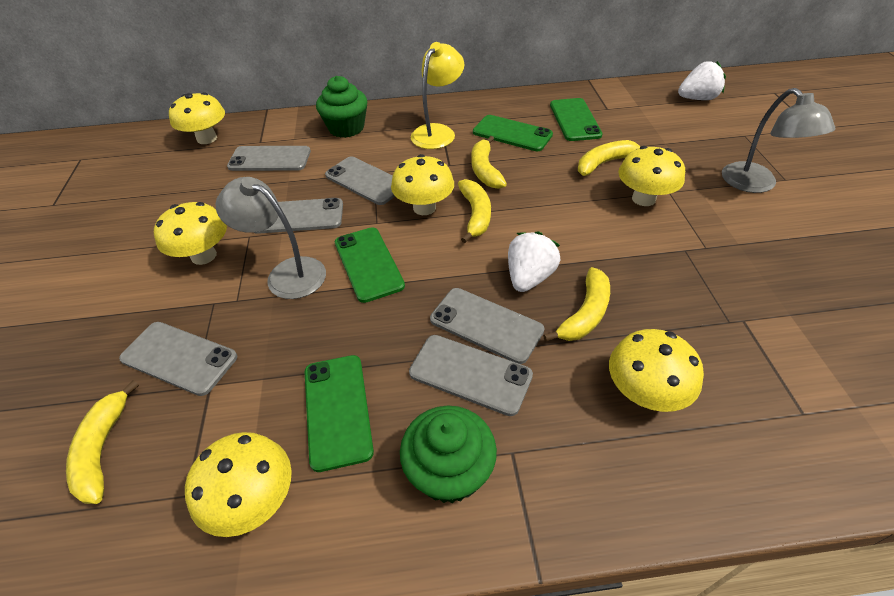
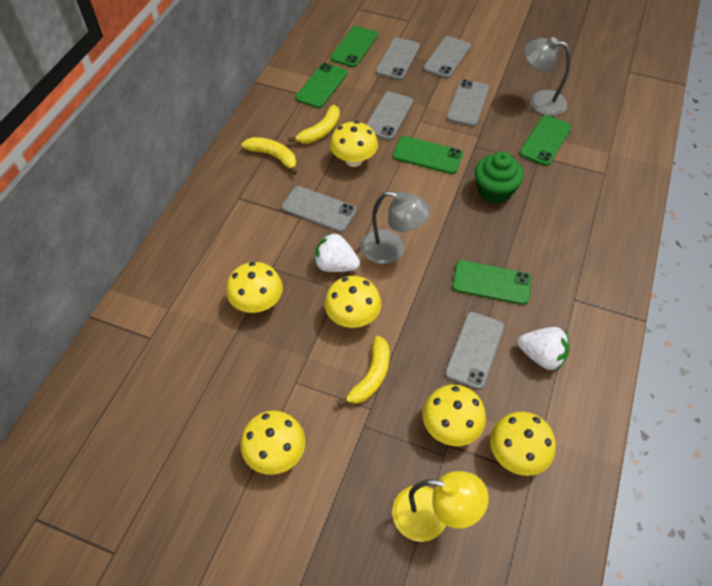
green cupcake: 2 -> 1
green phone: 4 -> 5
yellow banana: 5 -> 3

